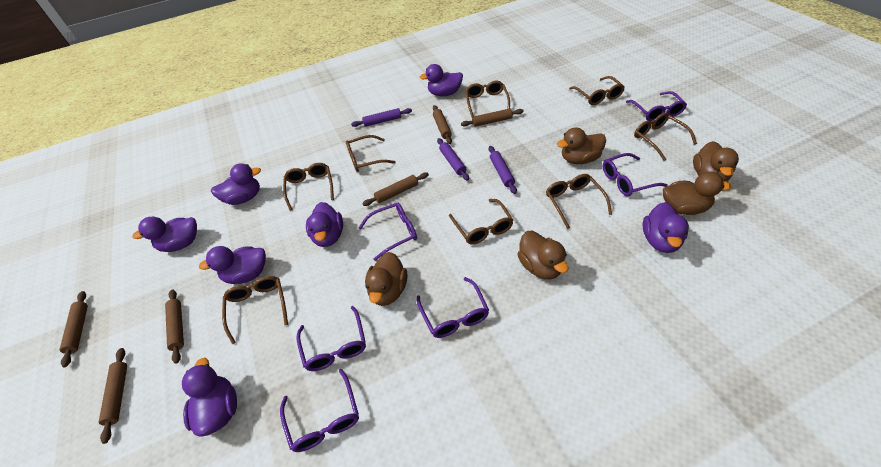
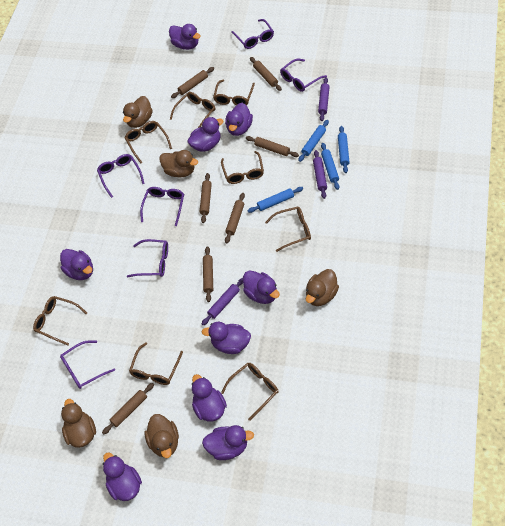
blue rolling pin: 0 -> 4
brown rolling pin: 6 -> 7
purple duck: 7 -> 9

